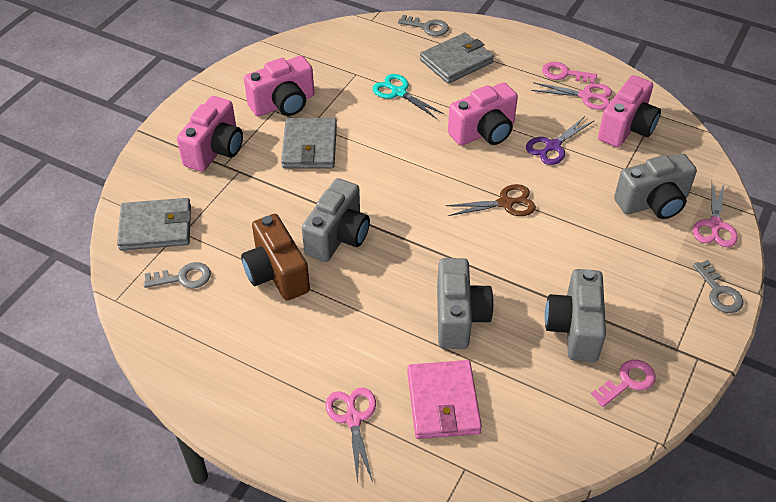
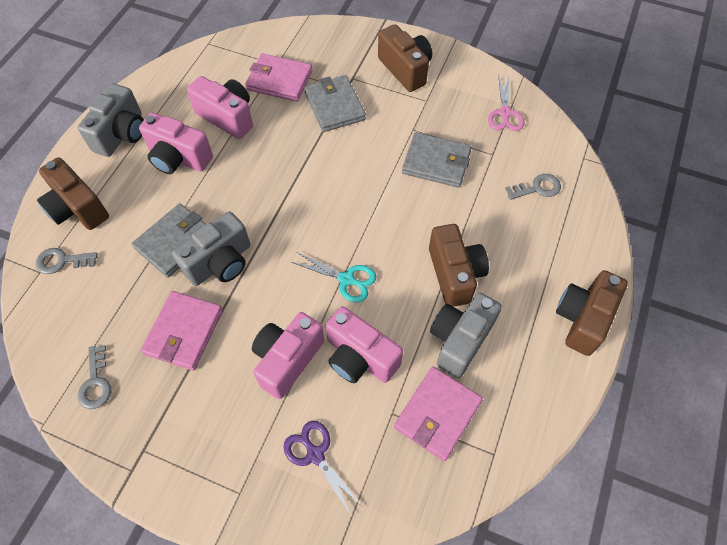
brown camera: 1 -> 4
brown scissors: 1 -> 0
grey camera: 4 -> 3
pink key: 2 -> 0
pink scissors: 3 -> 1
pink wallet: 1 -> 3

